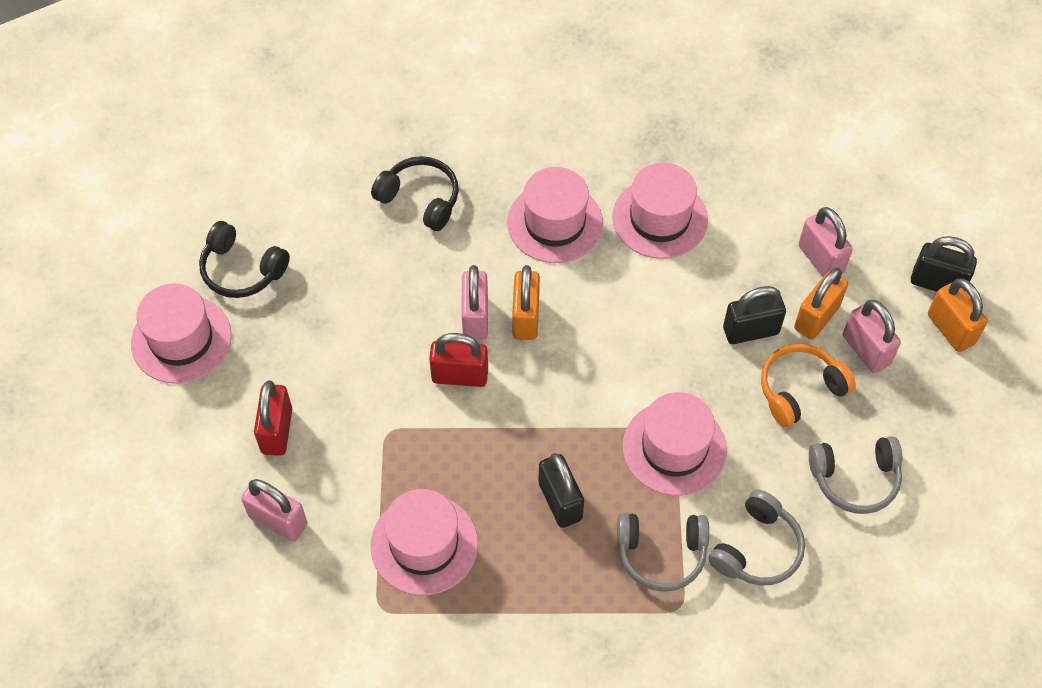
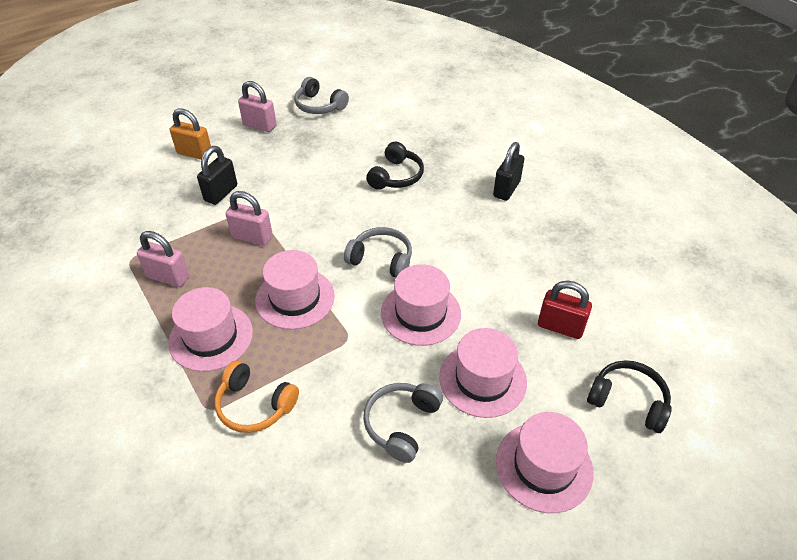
black padlock: 3 -> 2
orange padlock: 3 -> 1
pink padlock: 4 -> 3
red padlock: 2 -> 1

